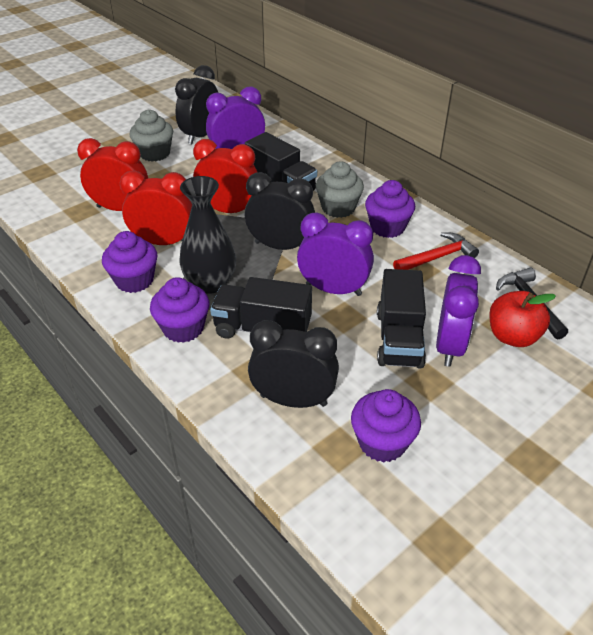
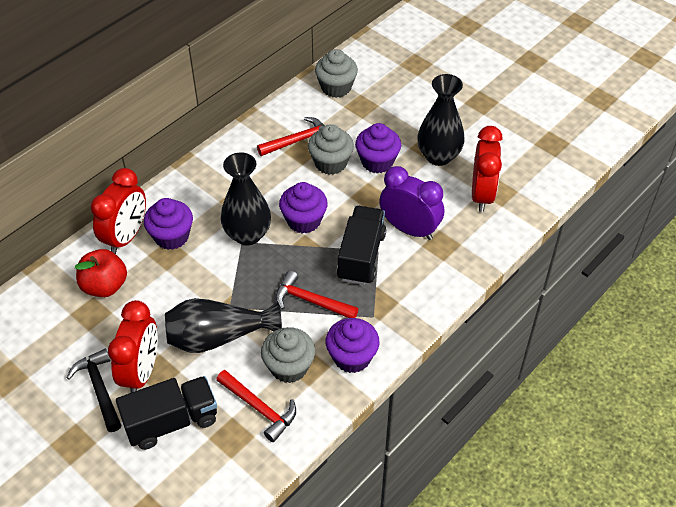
black clock: 3 -> 0
black truck: 3 -> 2
black vase: 1 -> 3
grey cupcake: 2 -> 3
purple clock: 3 -> 1
red hammer: 1 -> 3

